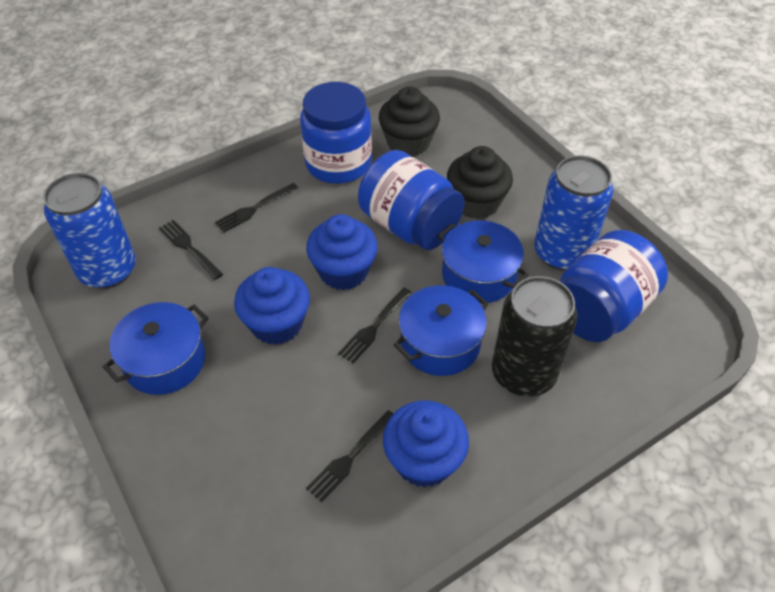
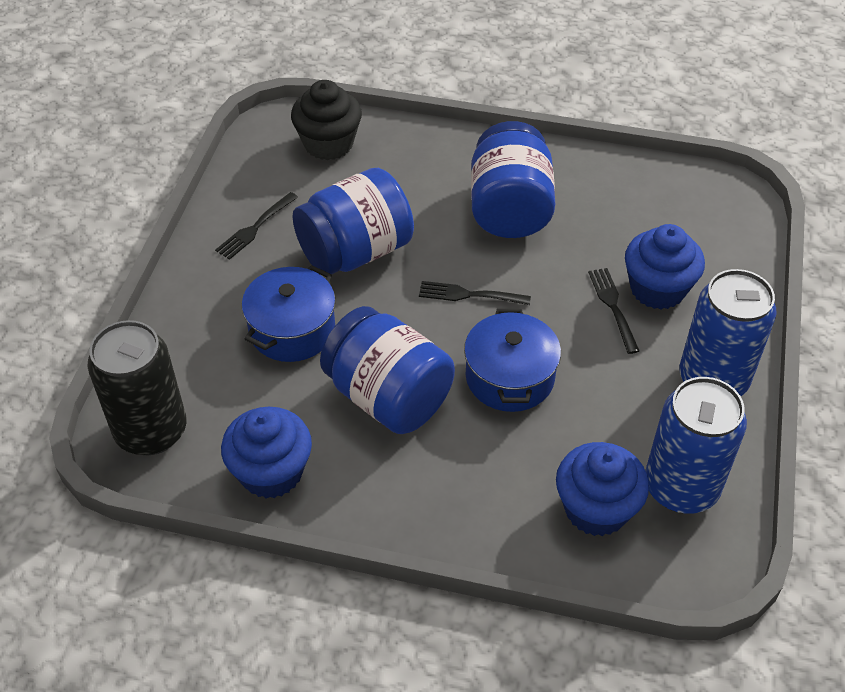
black cupcake: 2 -> 1
black fork: 4 -> 3
blue pot: 3 -> 2

